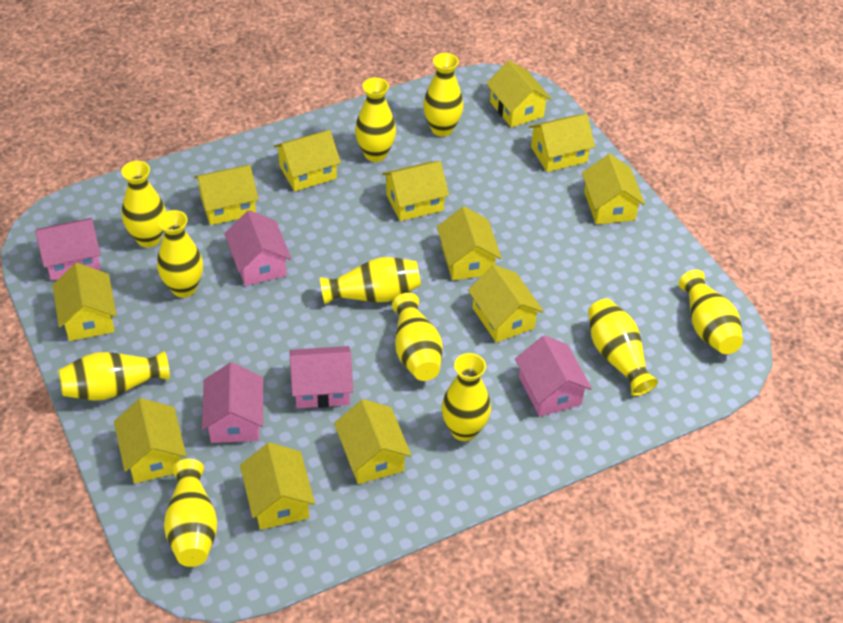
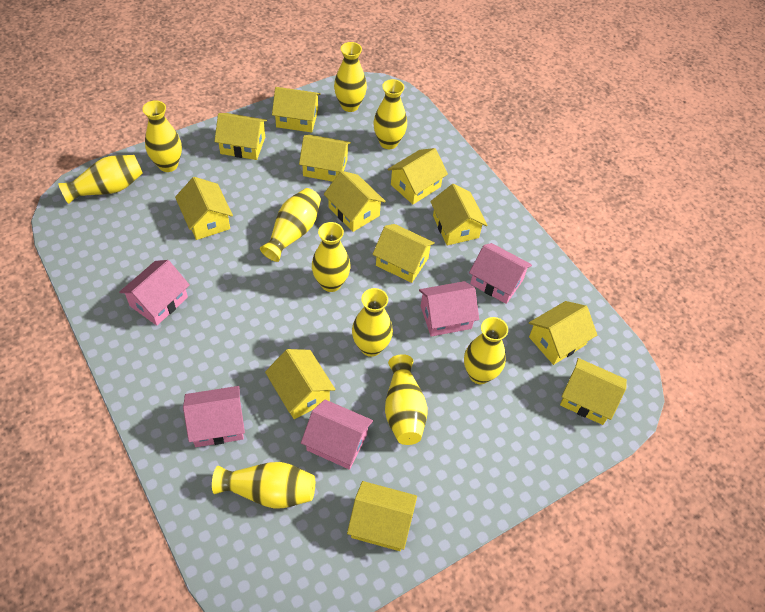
yellow vase: 11 -> 10

